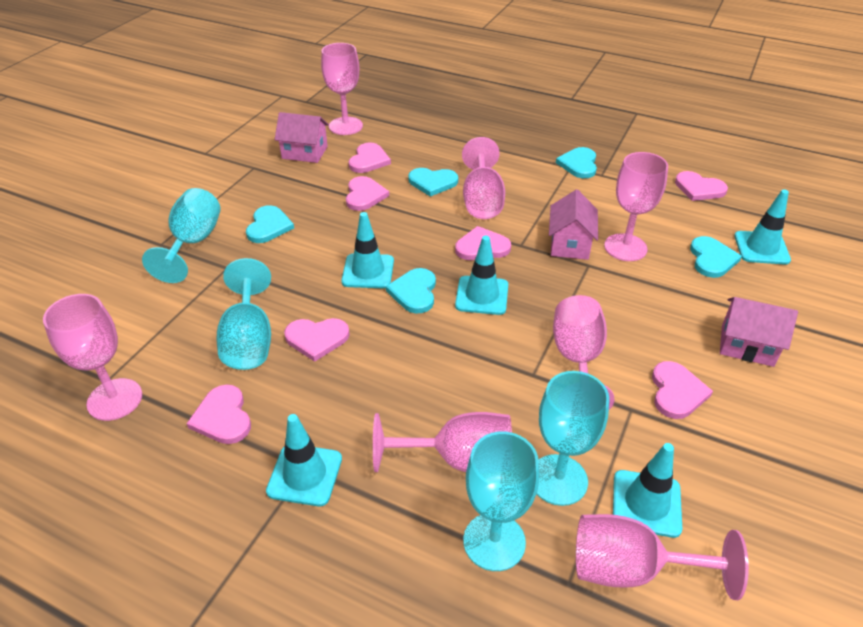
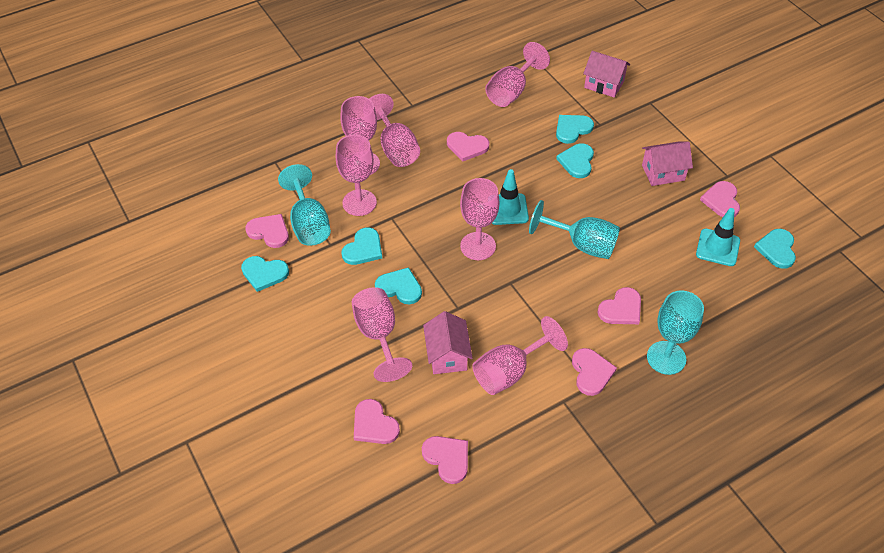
turquoise goblet: 4 -> 3
turquoise heart: 5 -> 6
turquoise traffic cone: 5 -> 2

